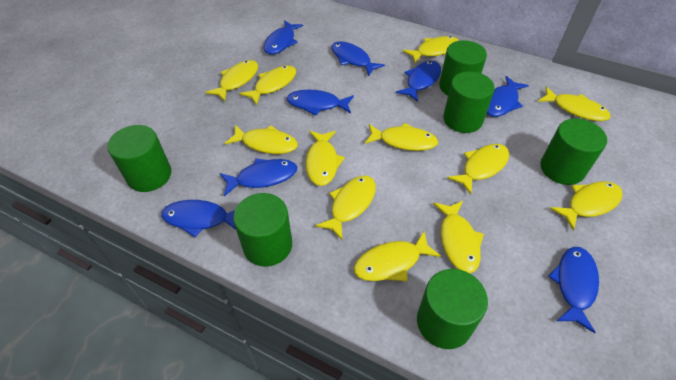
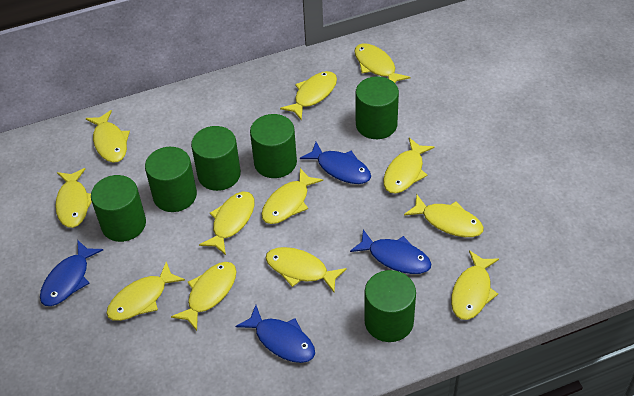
blue fish: 8 -> 4

